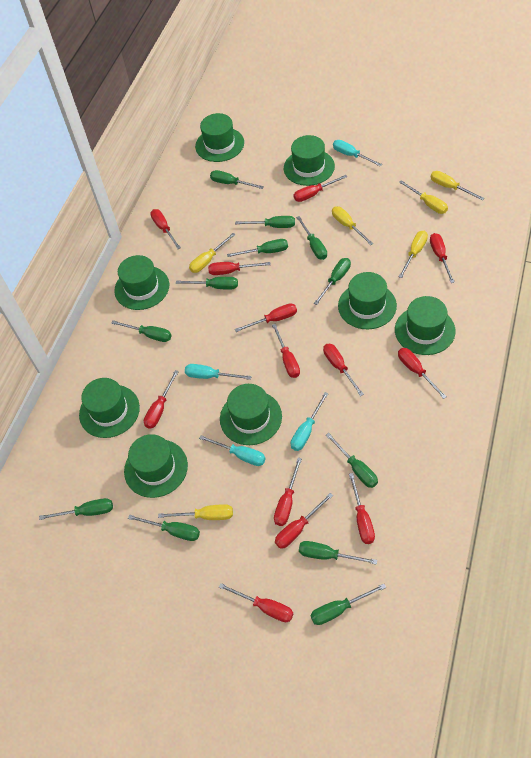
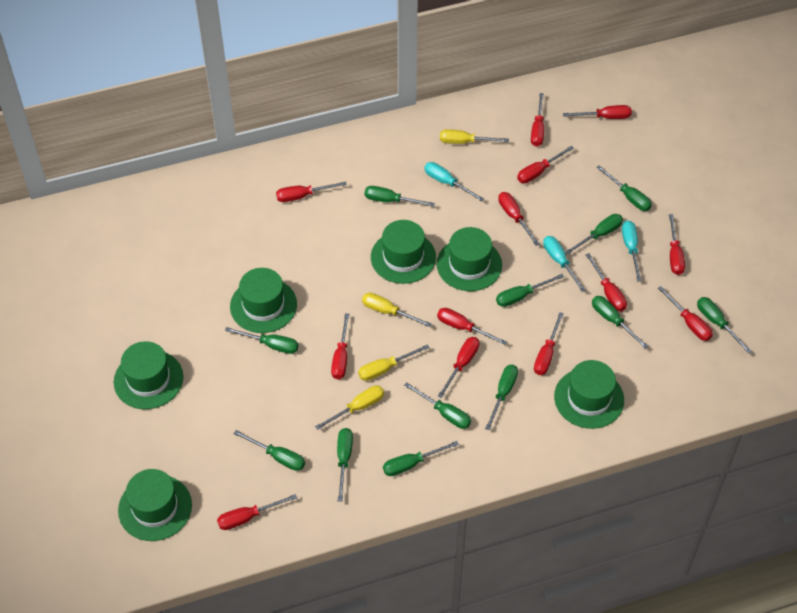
green hat: 8 -> 6
turquoise screwdriver: 4 -> 3
yellow screwdriver: 6 -> 4

